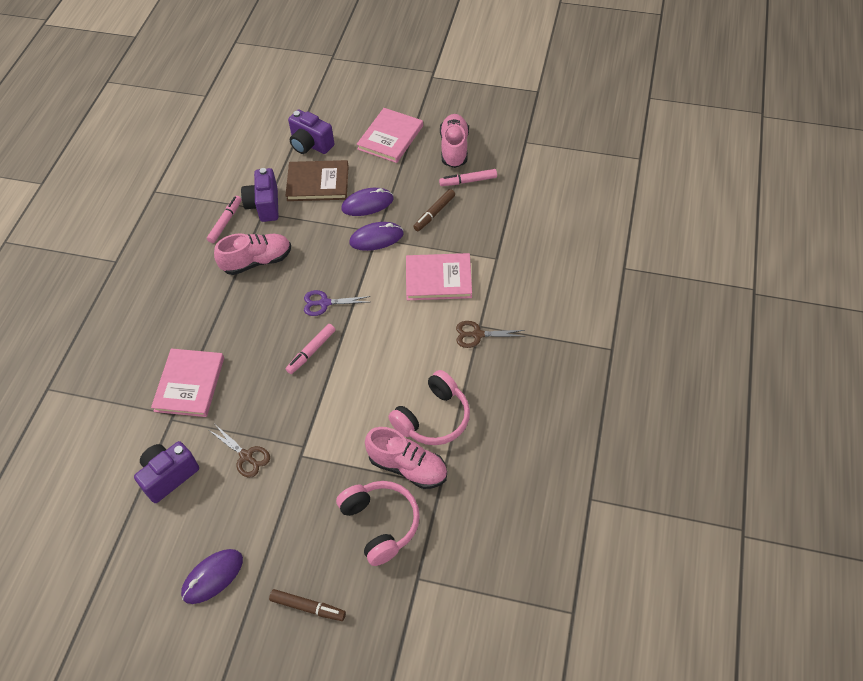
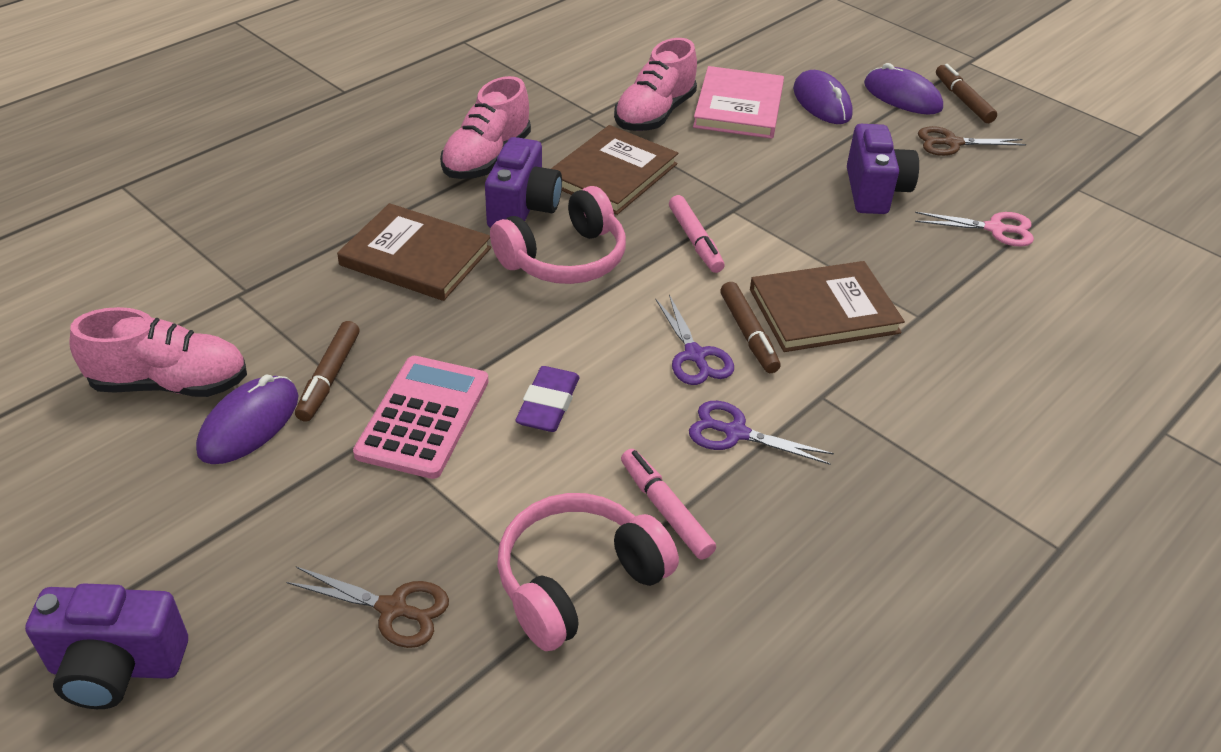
brown book: 1 -> 3
brown marker: 2 -> 3
pink book: 3 -> 1
pink calculator: 0 -> 1
pink marker: 3 -> 2
pink scissors: 0 -> 1
purple eraser: 0 -> 1
purple scissors: 1 -> 2

